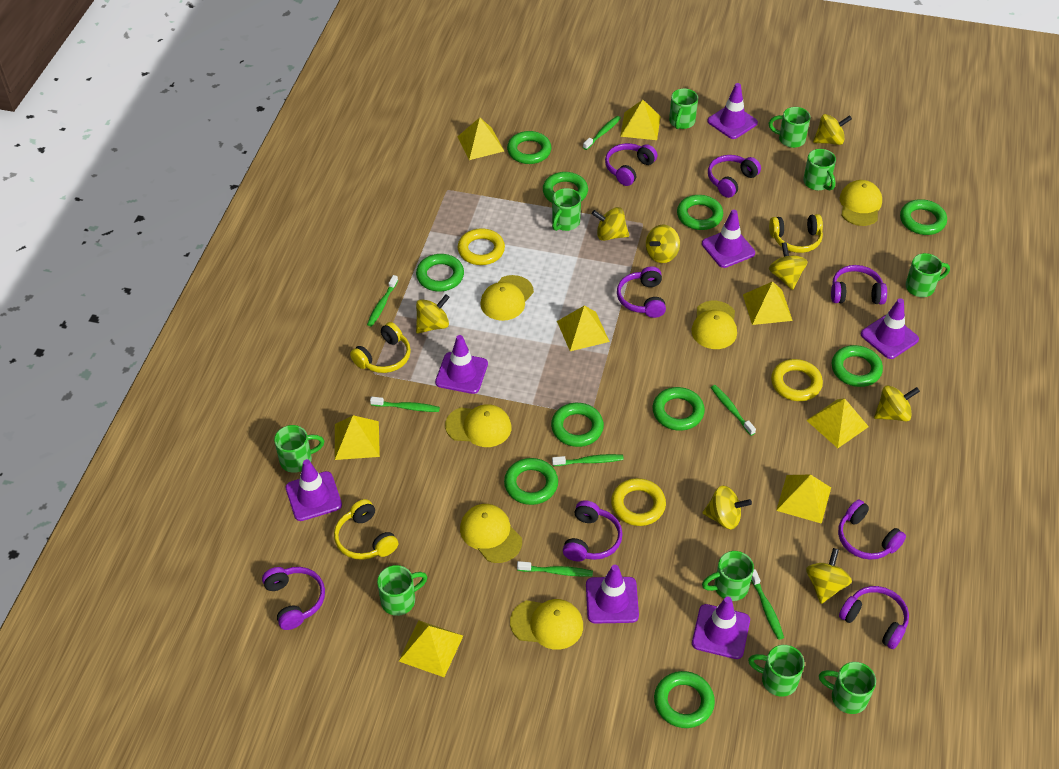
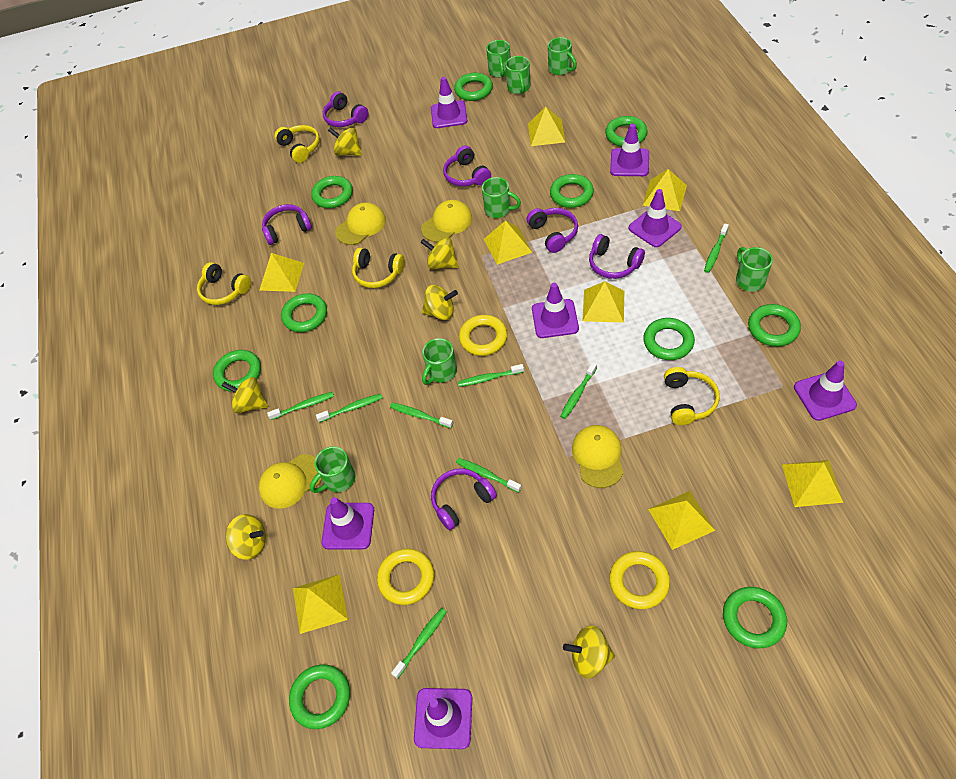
green mug: 10 -> 7
green toothbrush: 7 -> 8
purple headphones: 8 -> 6
yellow cap: 6 -> 4
yellow headphones: 3 -> 4
yellow spinning top: 8 -> 6

